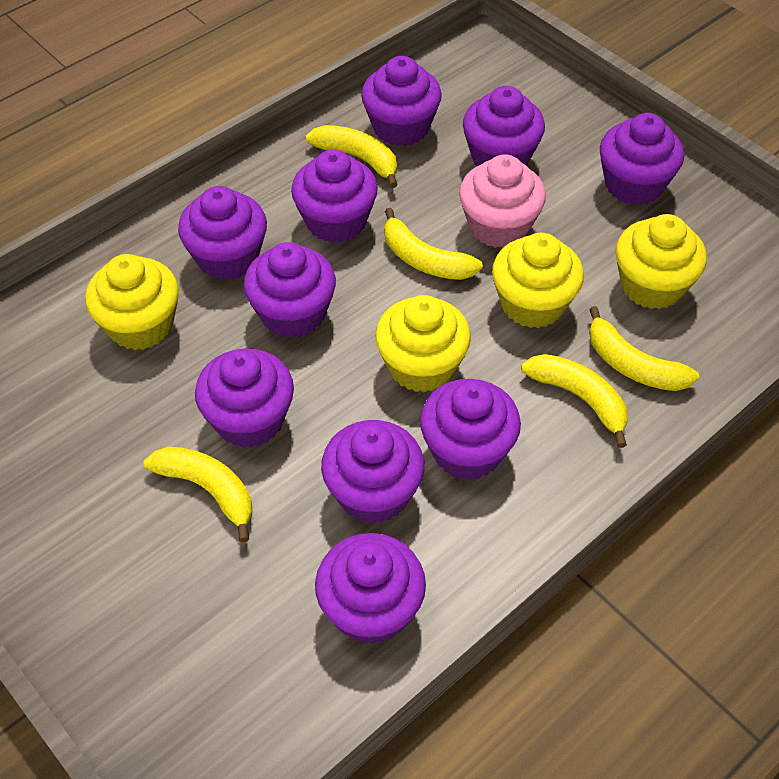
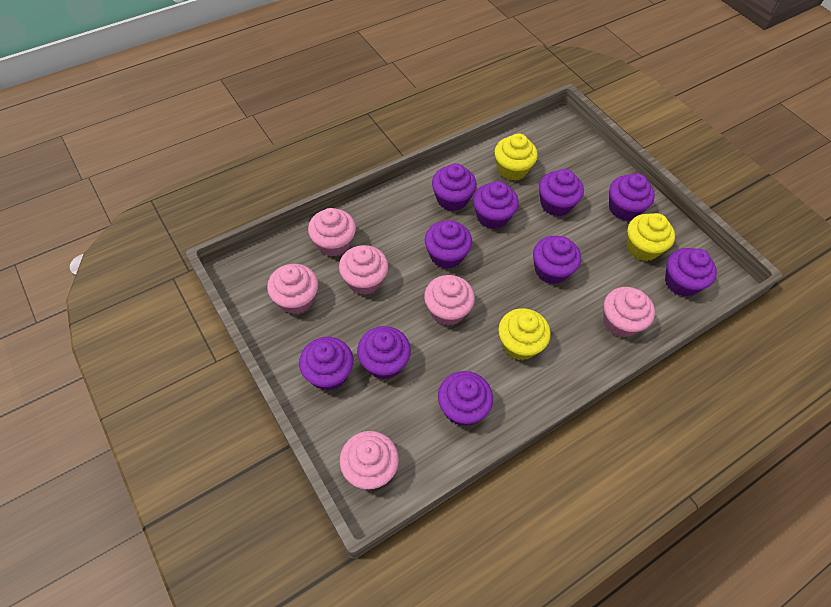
pink cupcake: 1 -> 6
yellow banana: 5 -> 0
yellow cupcake: 4 -> 3

